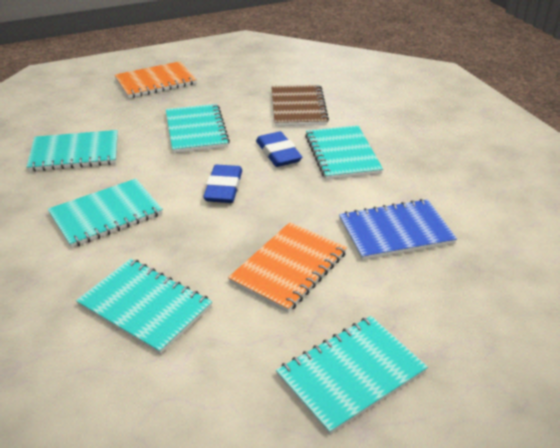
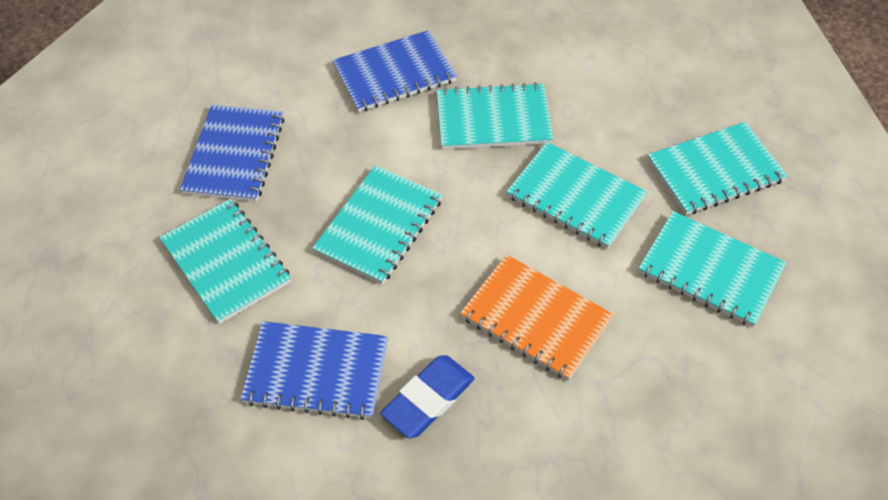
blue eraser: 2 -> 1
blue notebook: 1 -> 3
brown notebook: 1 -> 0
orange notebook: 2 -> 1

